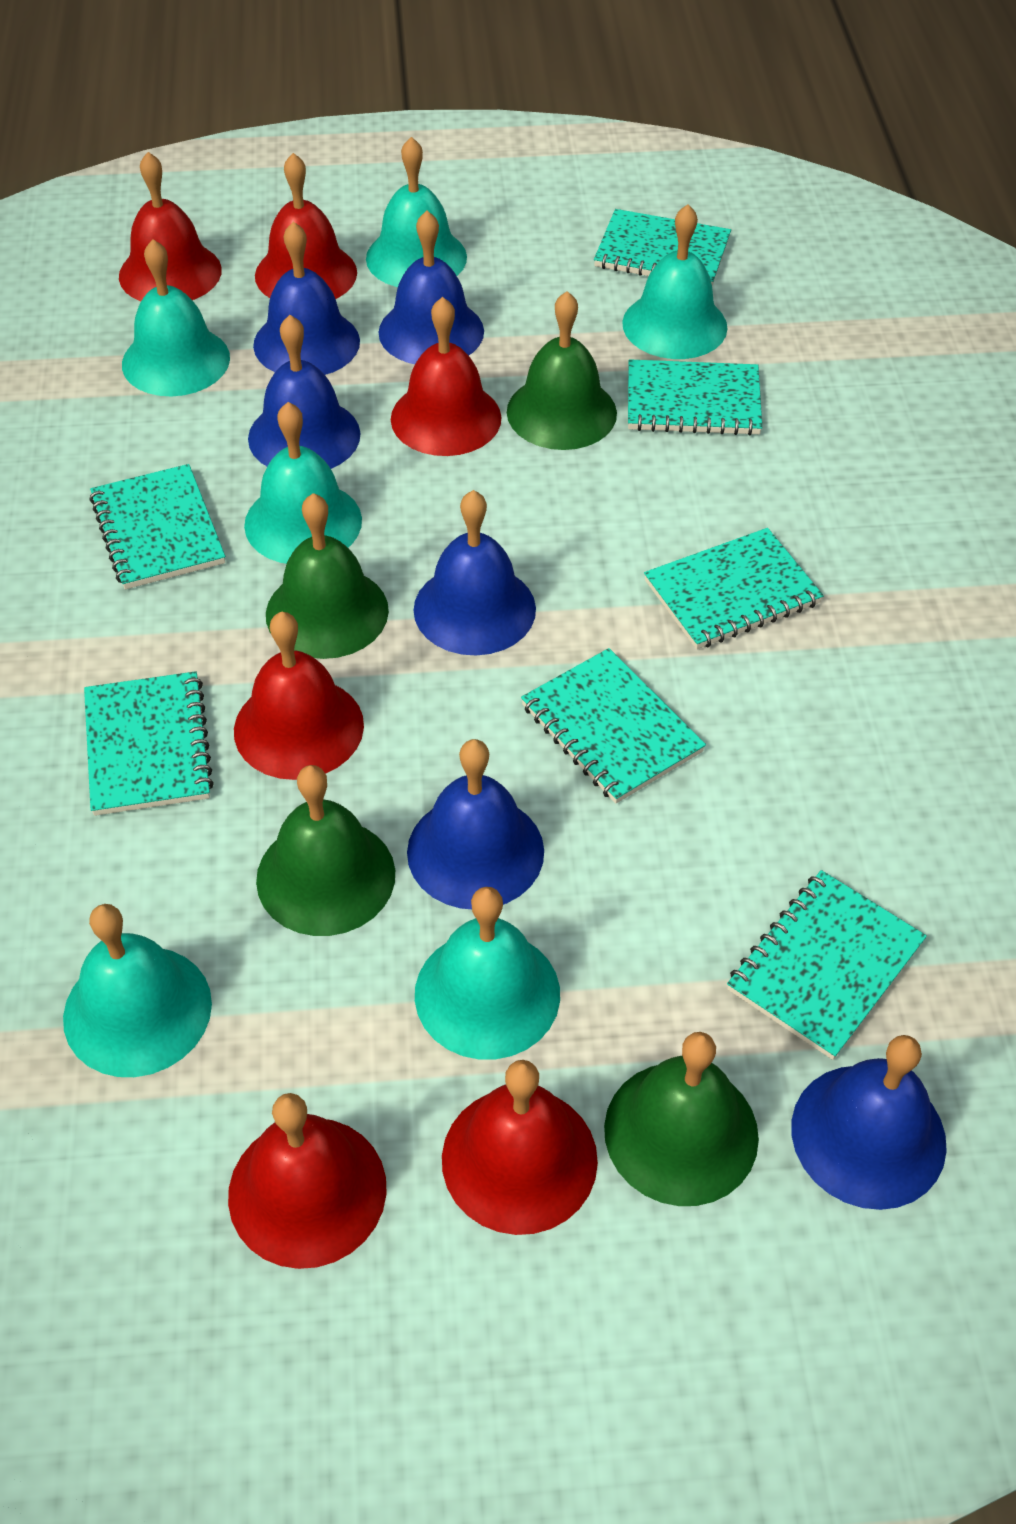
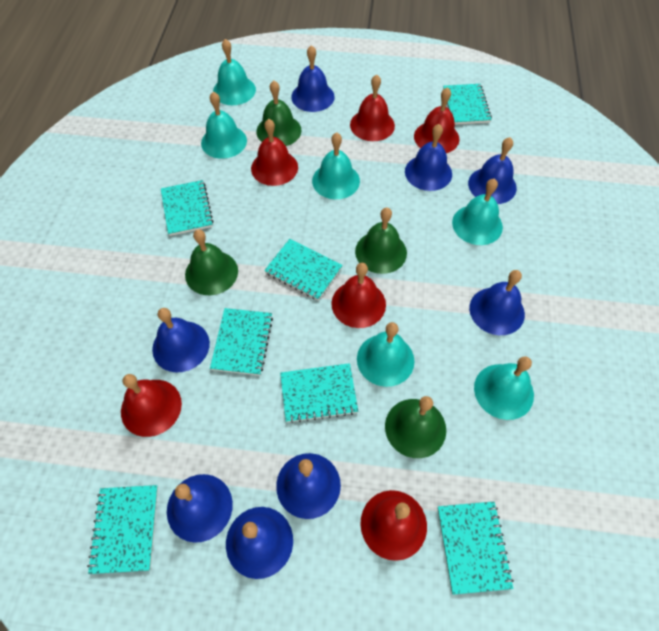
blue bell: 6 -> 8

